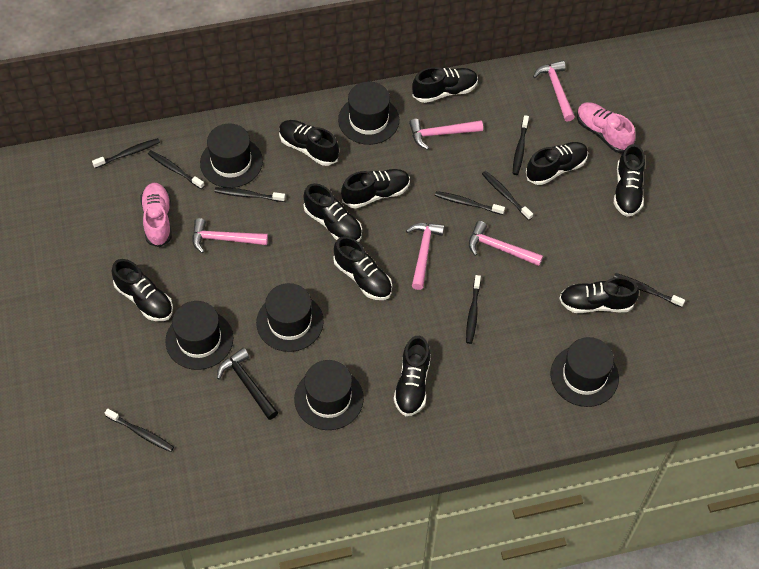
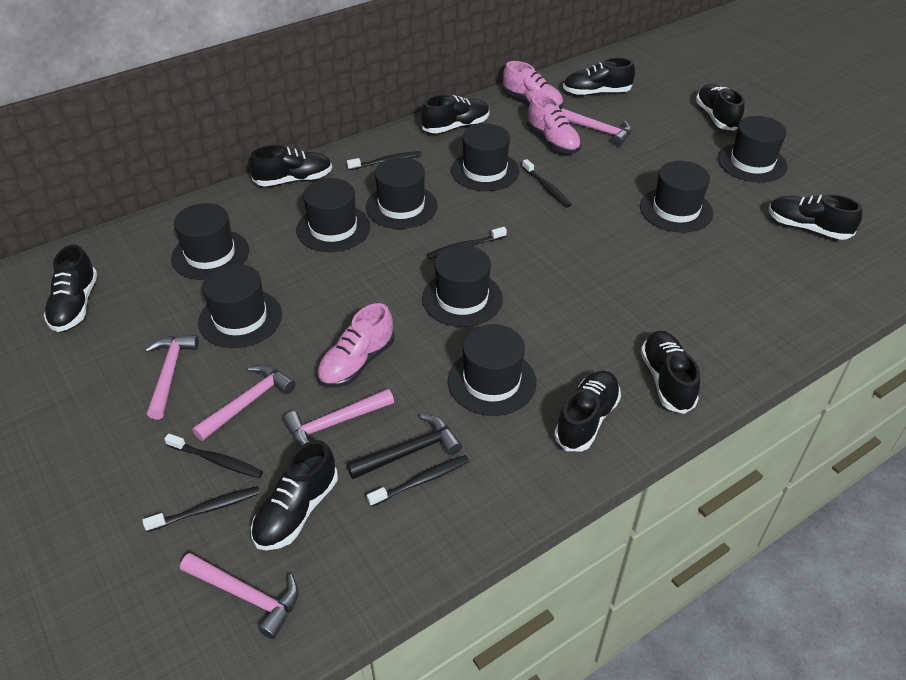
black hat: 6 -> 9
black shoe: 10 -> 9
black toothbrush: 9 -> 6
pink shoe: 2 -> 3

